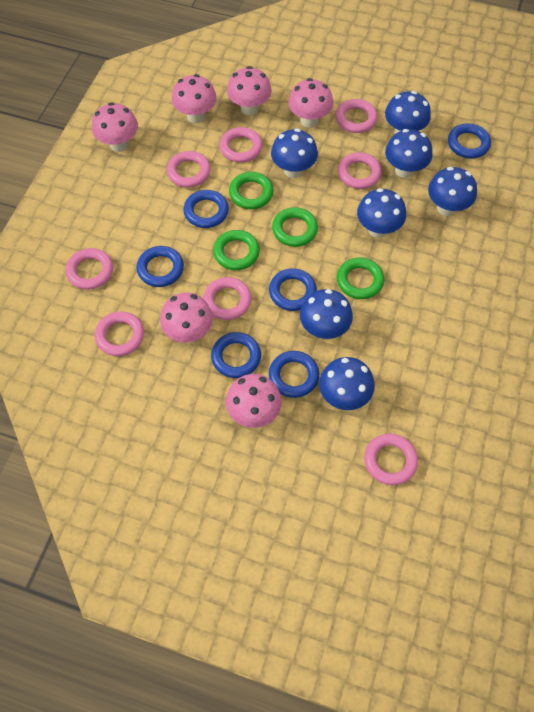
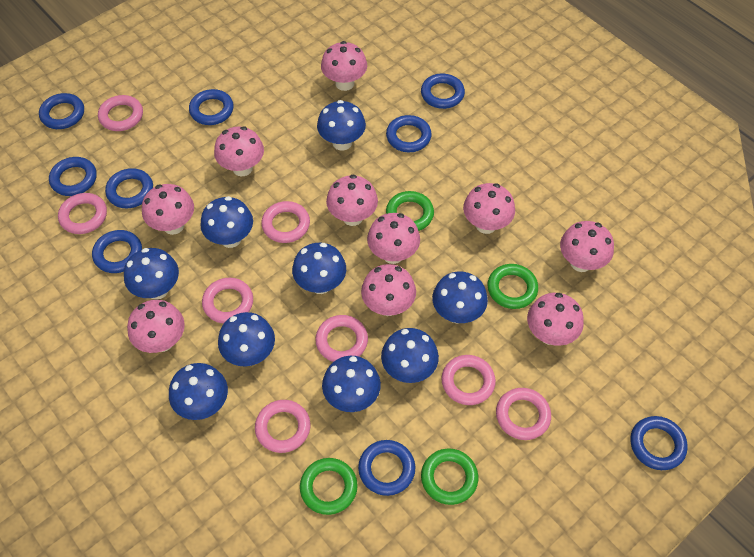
blue mushroom: 7 -> 9
blue ring: 6 -> 9
pink mushroom: 6 -> 10

